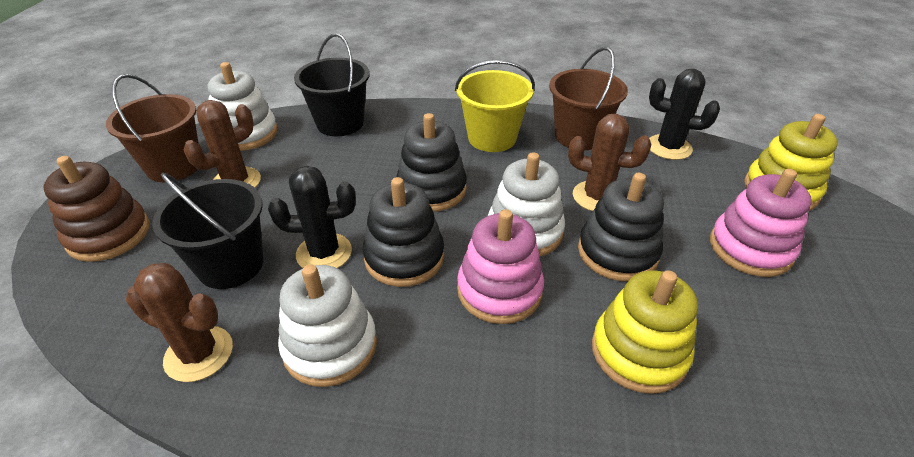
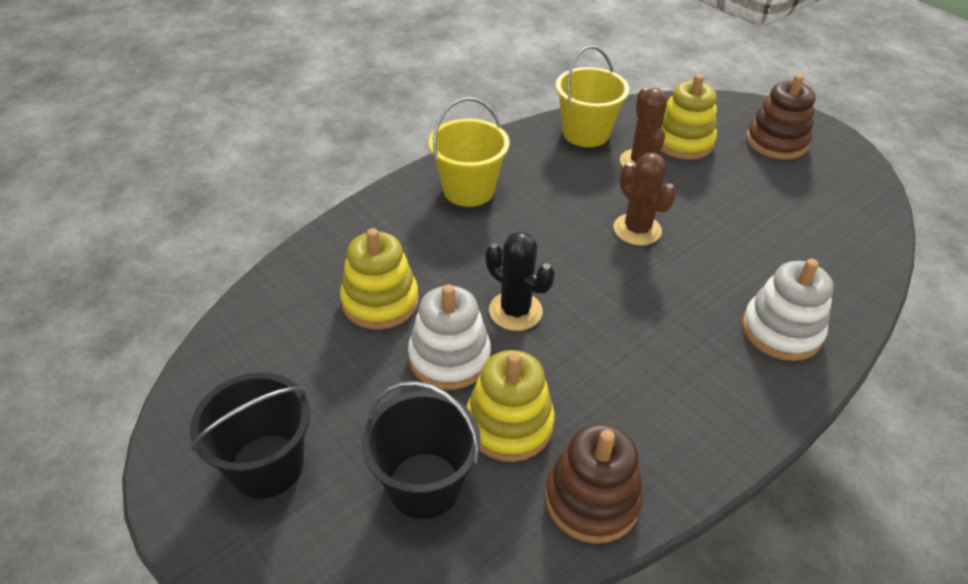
black cactus: 2 -> 1
black stacking toy: 3 -> 0
brown bucket: 2 -> 0
brown cactus: 3 -> 2
brown stacking toy: 1 -> 2
pink stacking toy: 2 -> 0
white stacking toy: 3 -> 2
yellow bucket: 1 -> 2
yellow stacking toy: 2 -> 3

